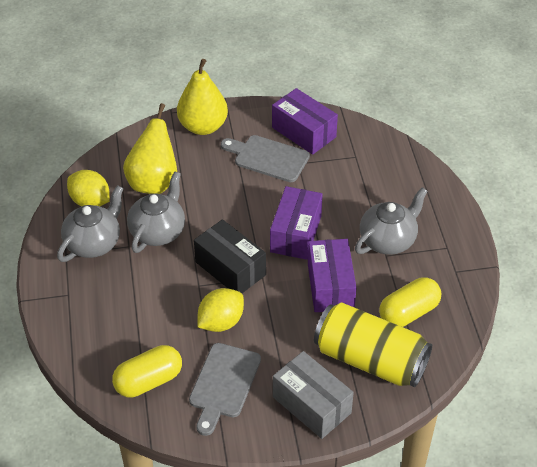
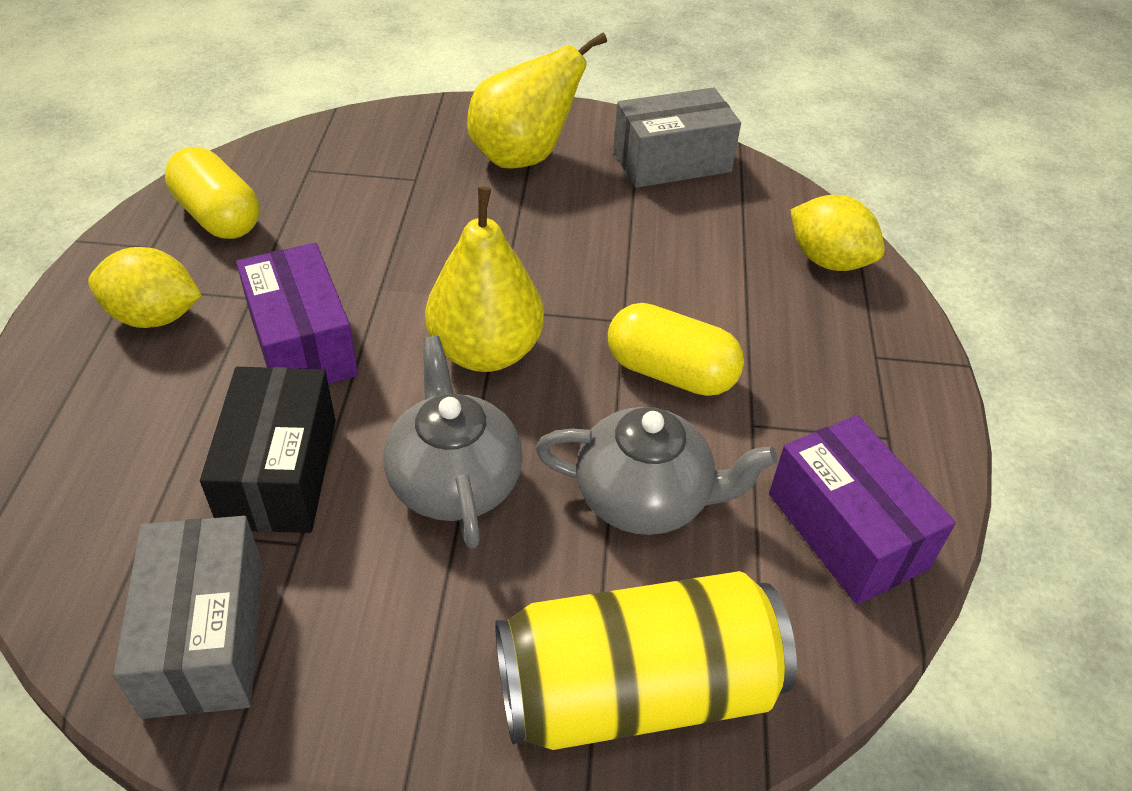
grey box: 1 -> 2
grey cutting board: 2 -> 0
grey teapot: 3 -> 2
purple box: 3 -> 2

